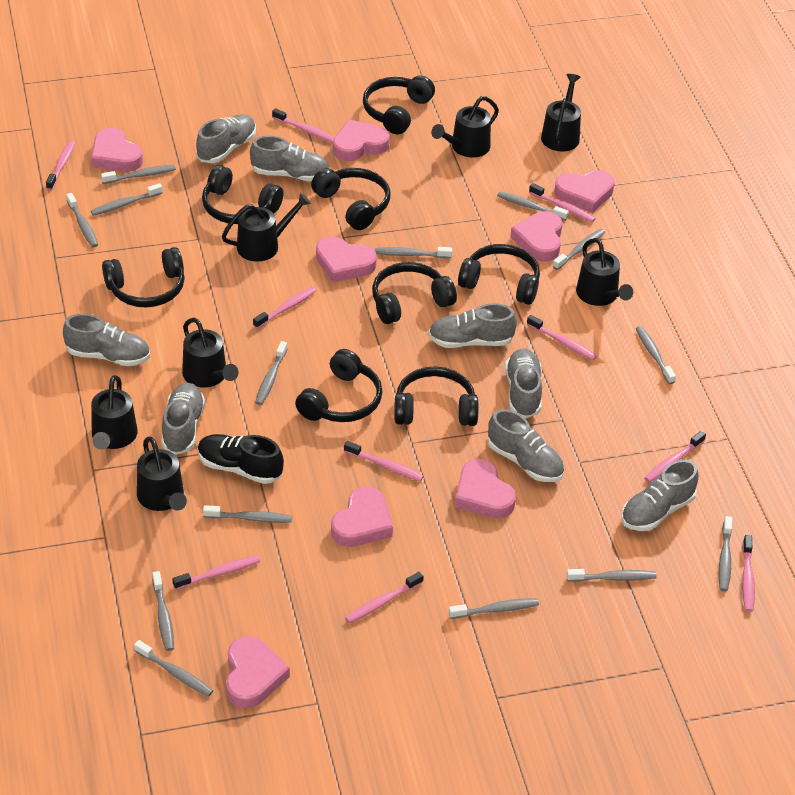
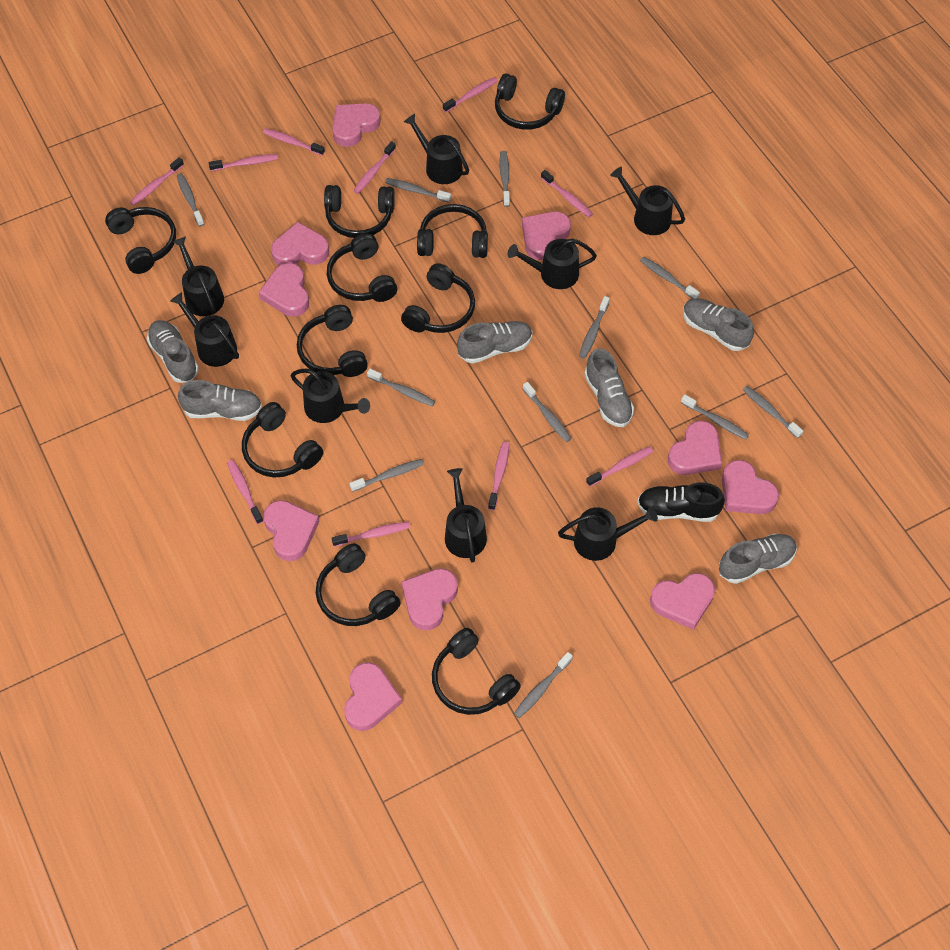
black headphones: 8 -> 10
black watering can: 7 -> 8
grey shoe: 8 -> 6
grey toothbrush: 14 -> 11
pink heart: 8 -> 10

